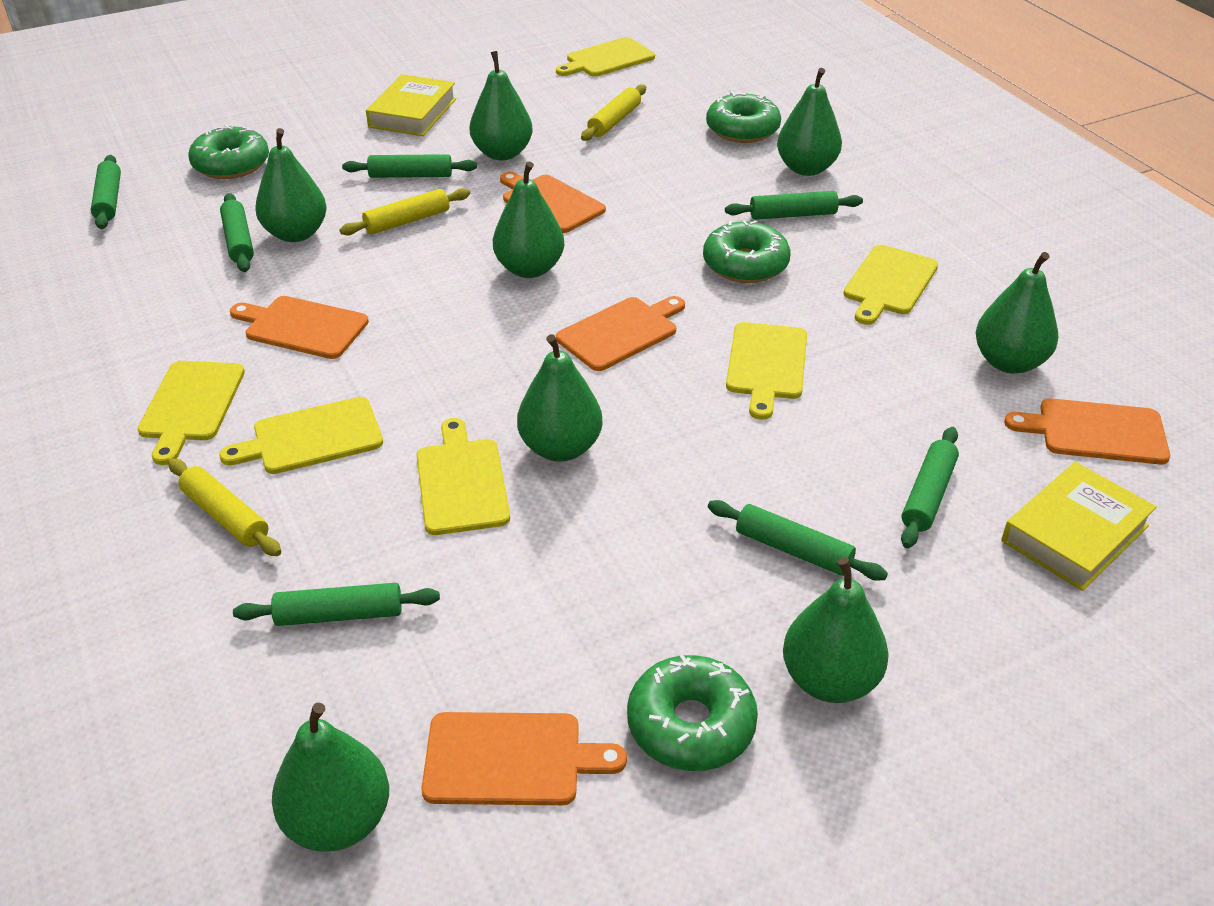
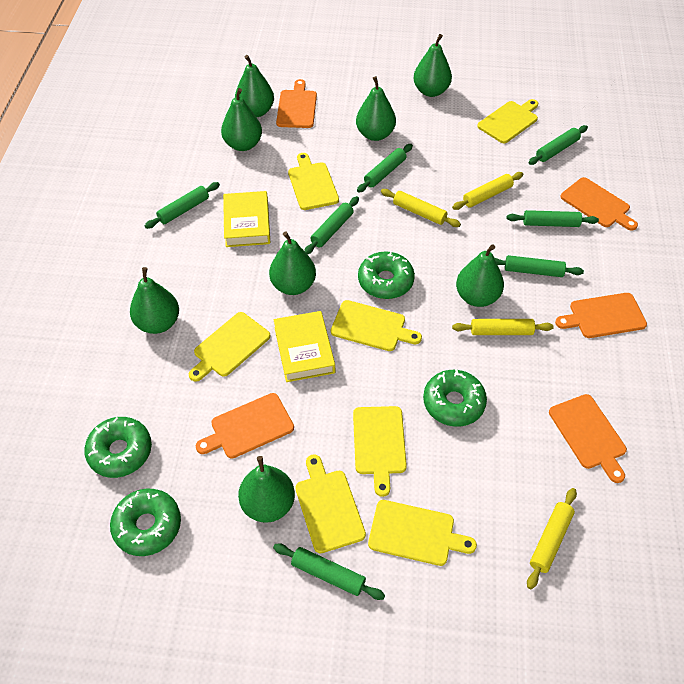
yellow cutting board: 6 -> 7
yellow rolling pin: 3 -> 4

